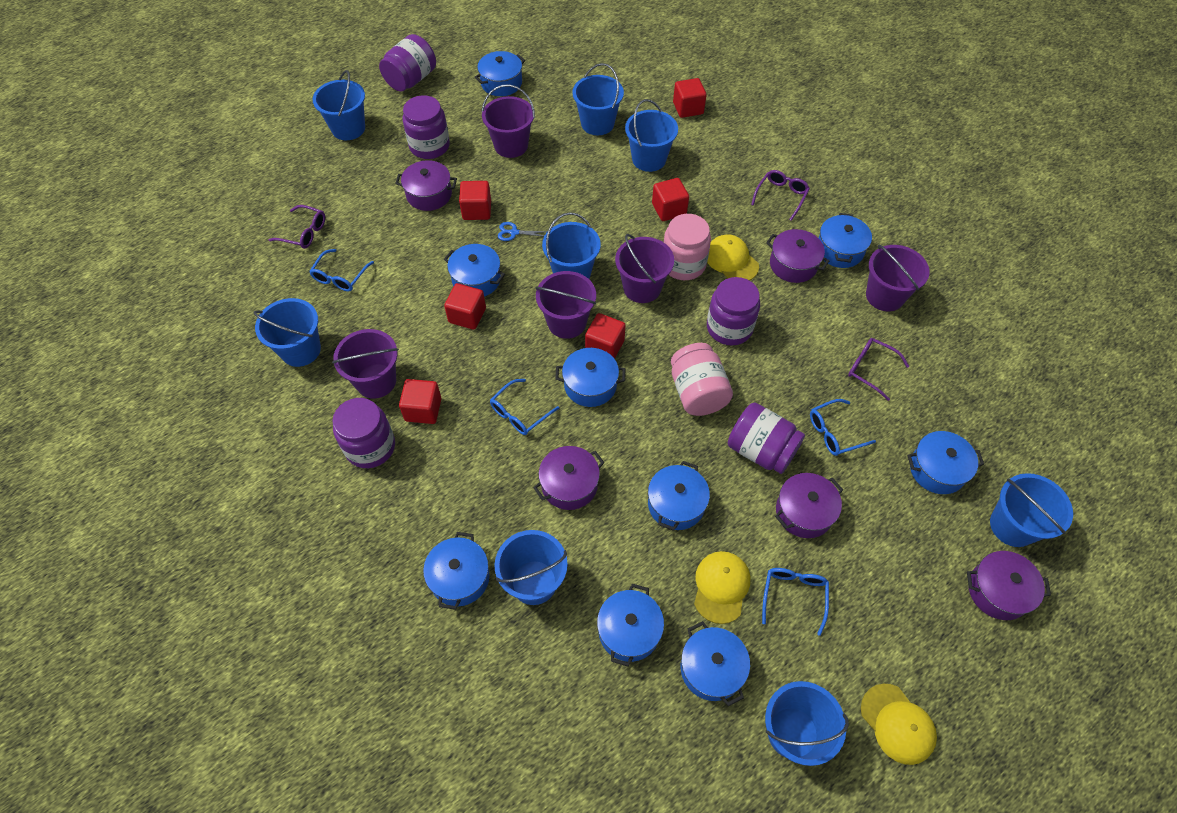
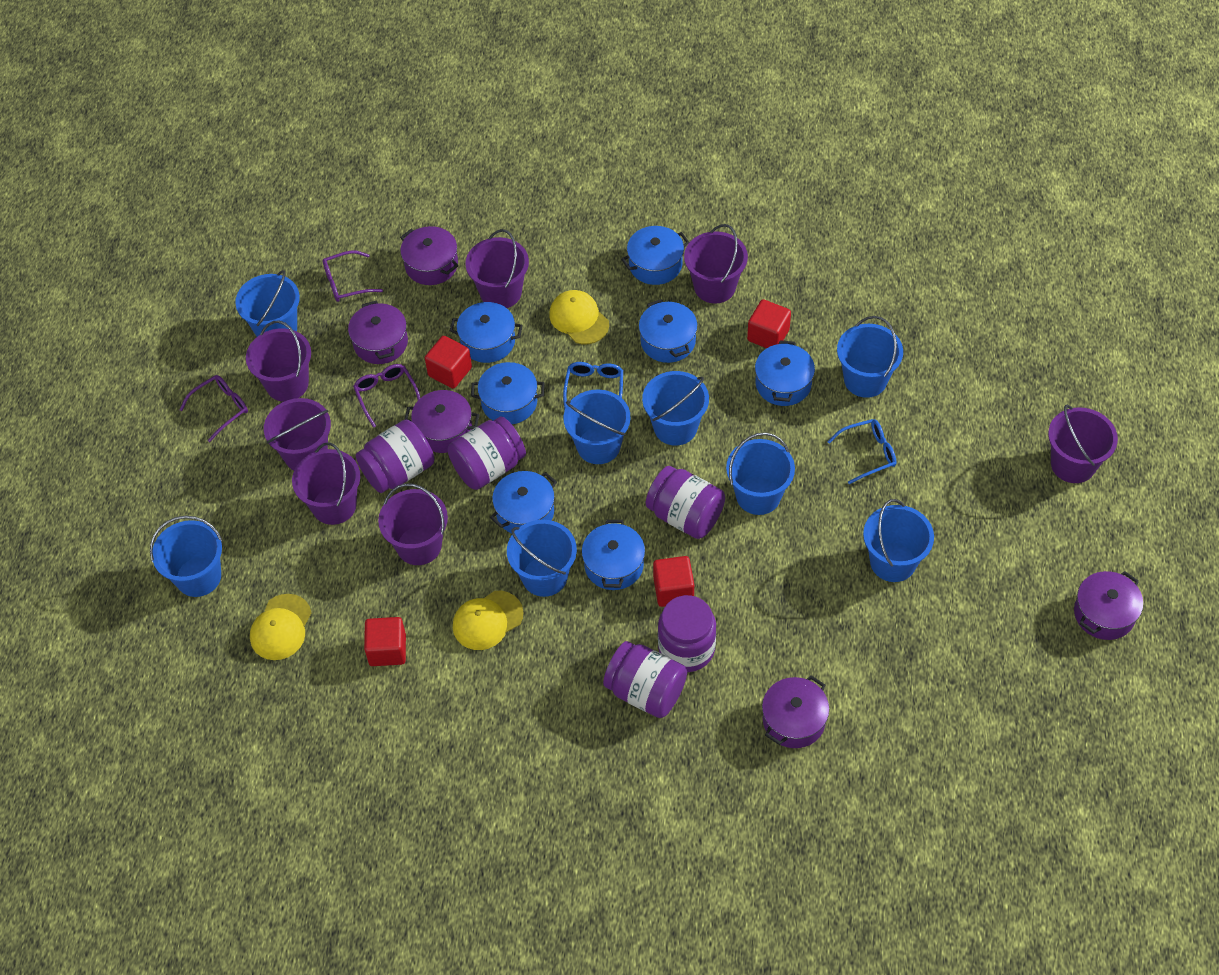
blue glasses: 4 -> 2
blue pot: 9 -> 7
blue scissors: 1 -> 0
pink jar: 2 -> 0
purple bucket: 5 -> 7
red cube: 6 -> 4

